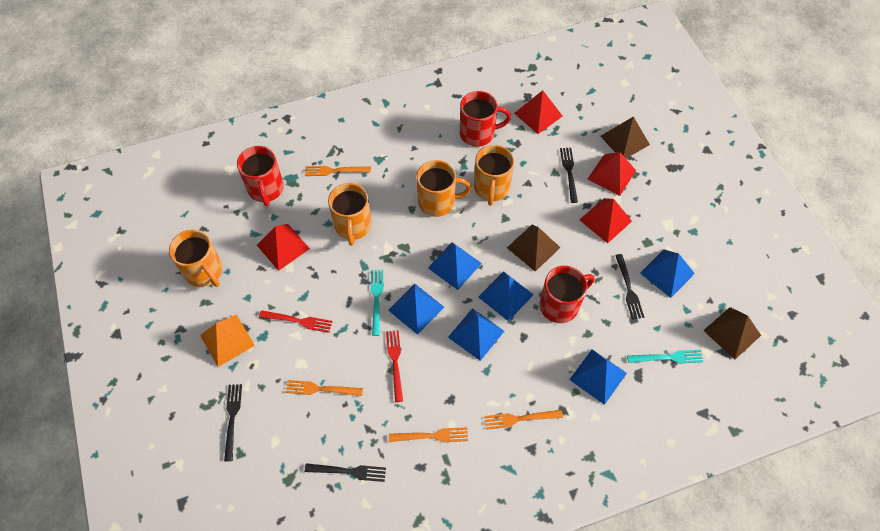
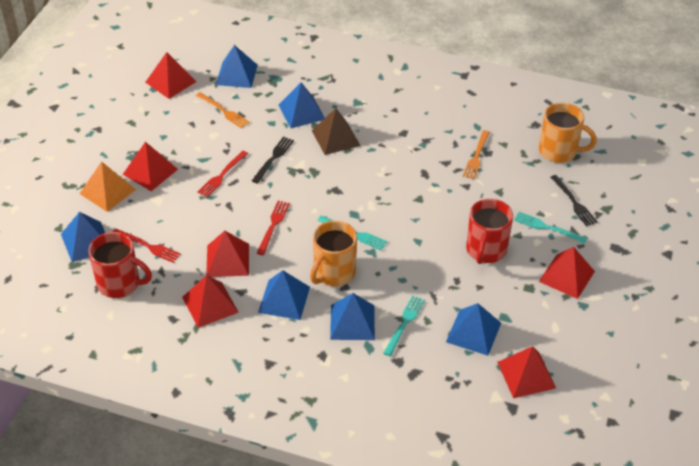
black fork: 4 -> 2
brown pyramid: 3 -> 1
orange fork: 4 -> 2
orange mug: 4 -> 2
red fork: 2 -> 3
red mug: 3 -> 2
red pyramid: 4 -> 6
turquoise fork: 2 -> 3

